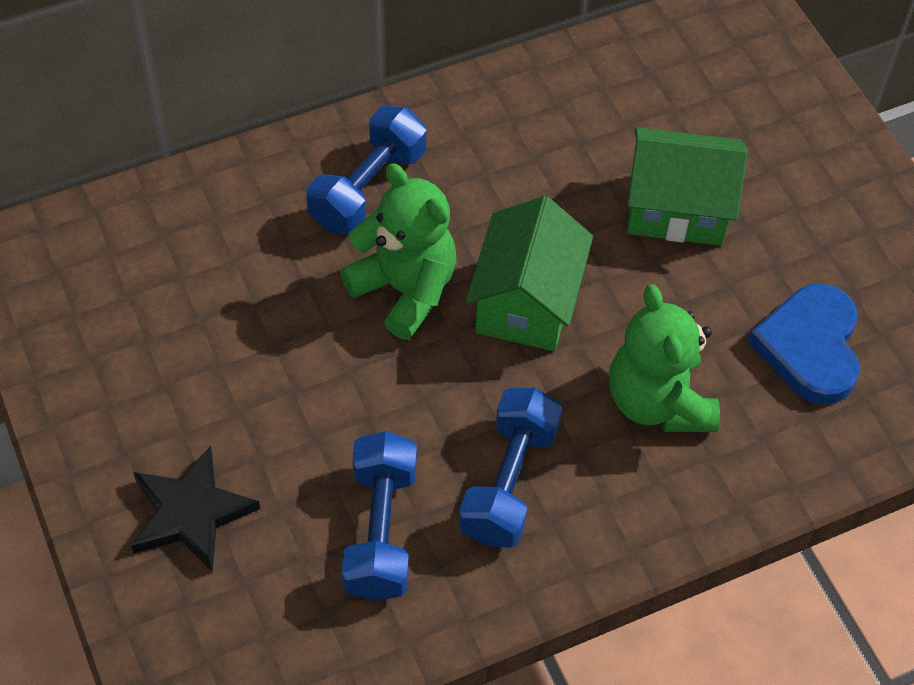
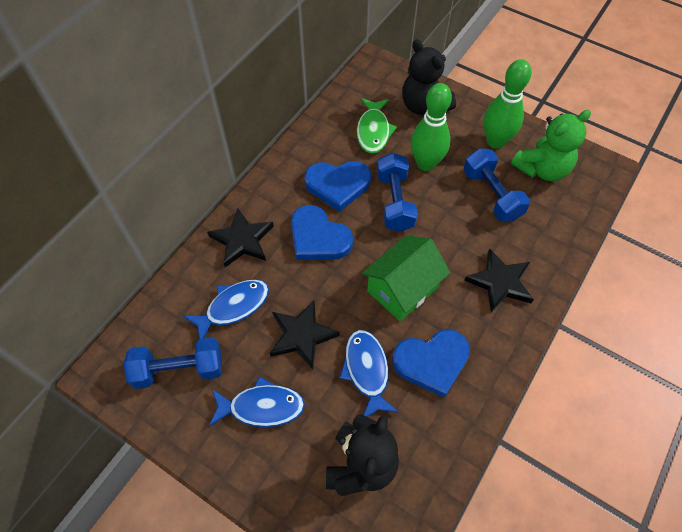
black star: 1 -> 3
black teddy bear: 0 -> 2
blue fish: 0 -> 3
blue heart: 1 -> 3
green bowling pin: 0 -> 2
green fish: 0 -> 1
green house: 2 -> 1
green teddy bear: 2 -> 1

